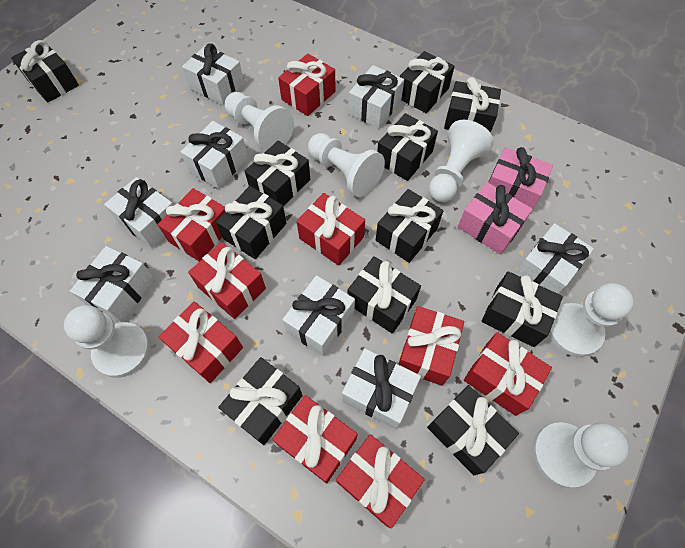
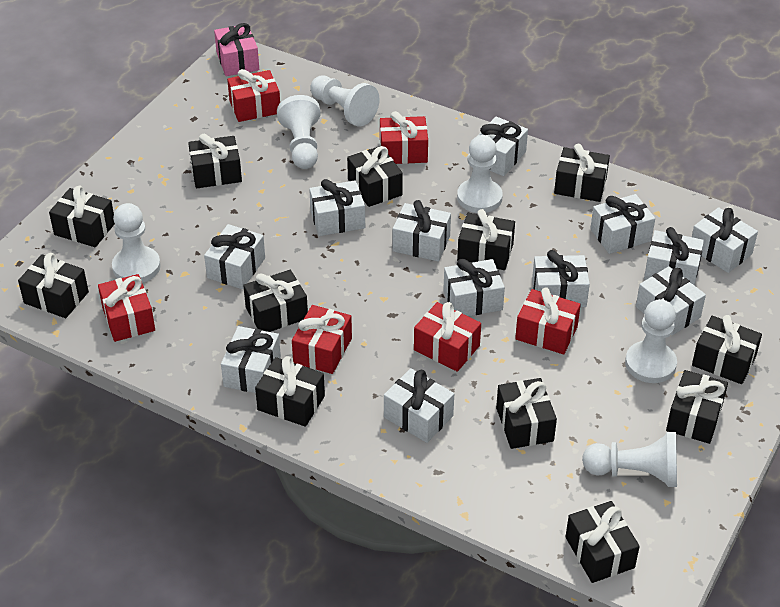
black gift: 11 -> 12
pink gift: 2 -> 1
red gift: 9 -> 6
white gift: 8 -> 12

